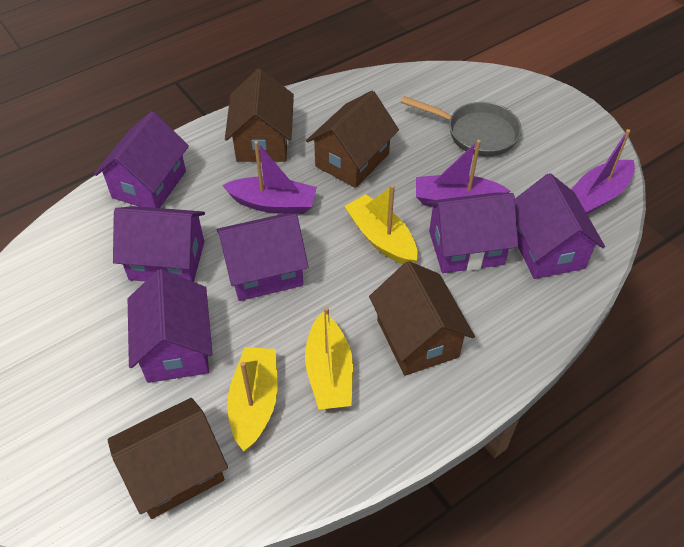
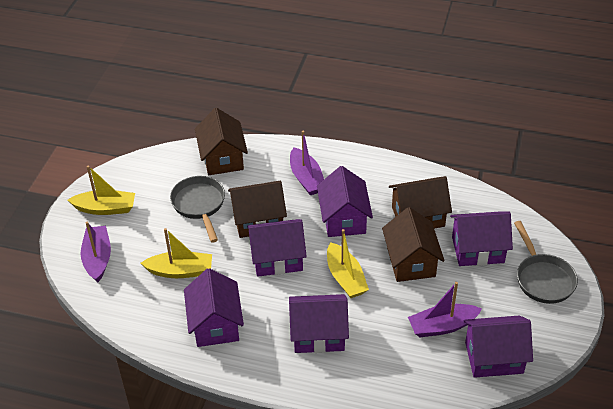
grey pan: 1 -> 2

